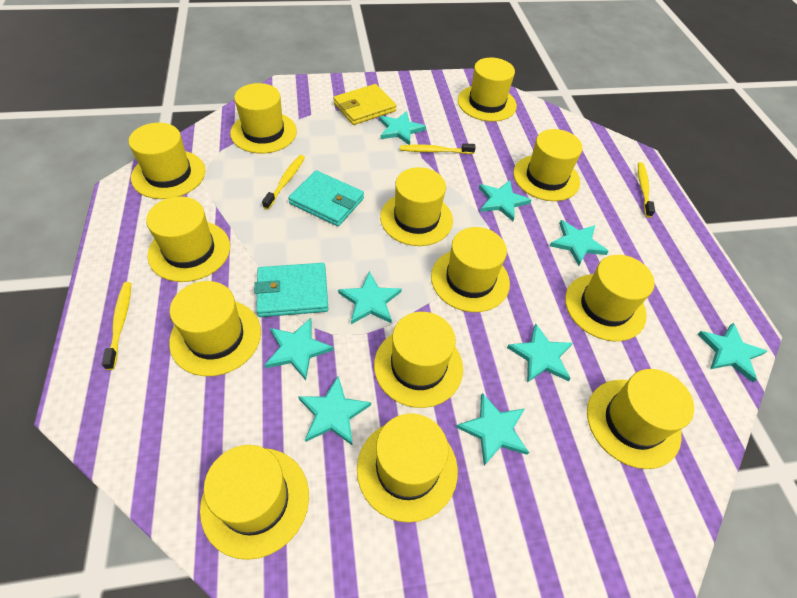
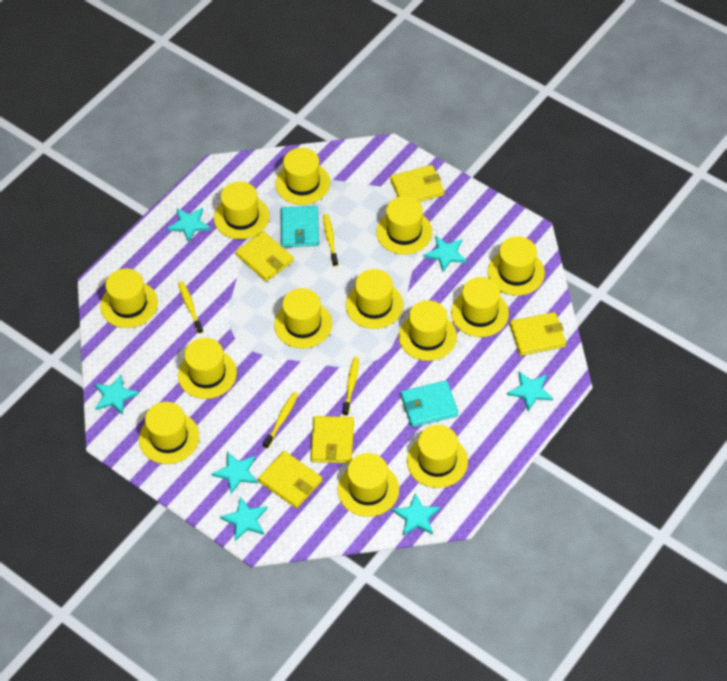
turquoise star: 9 -> 7
yellow wallet: 1 -> 5

